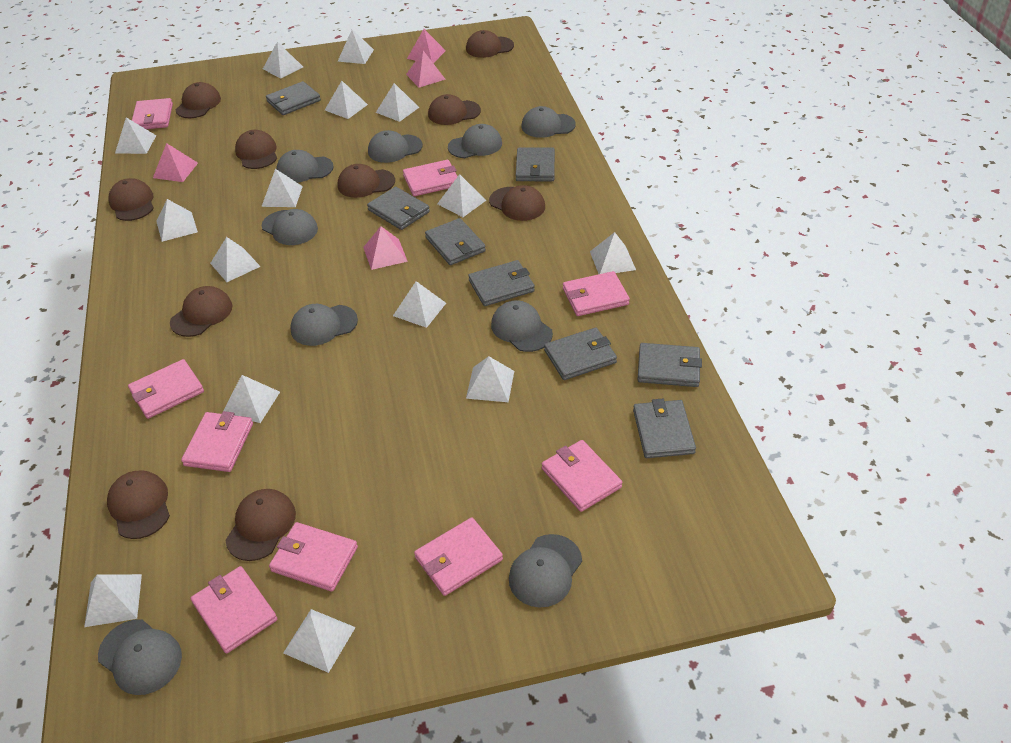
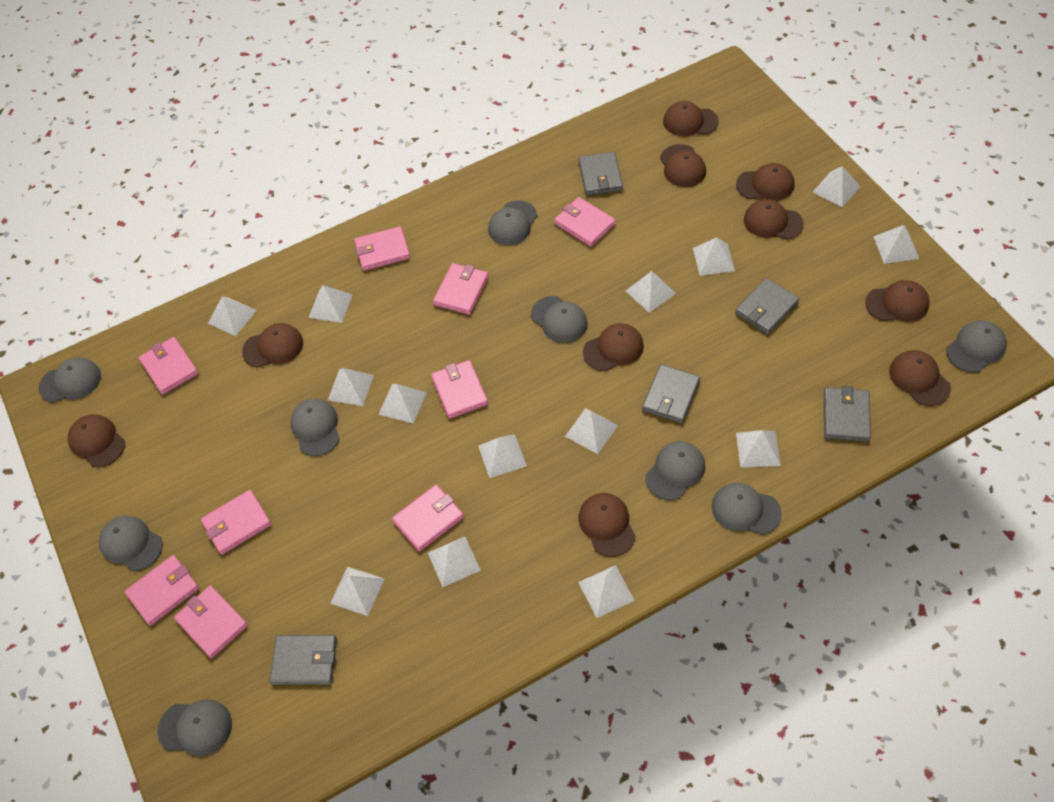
grey wallet: 8 -> 5
pink pyramid: 4 -> 0
white pyramid: 15 -> 14

